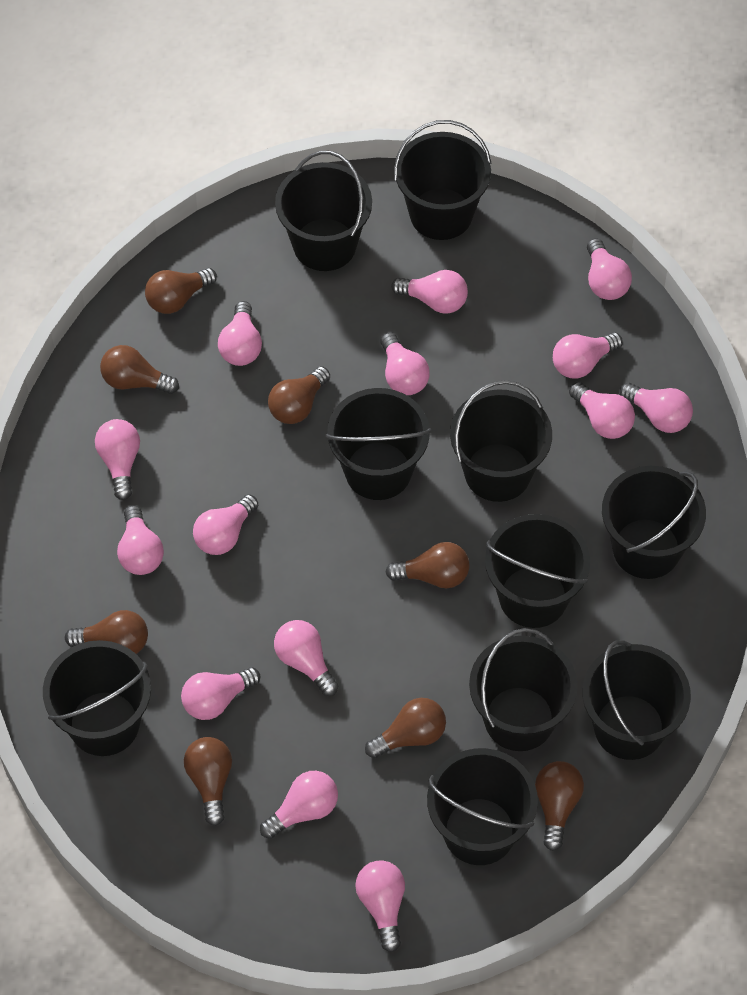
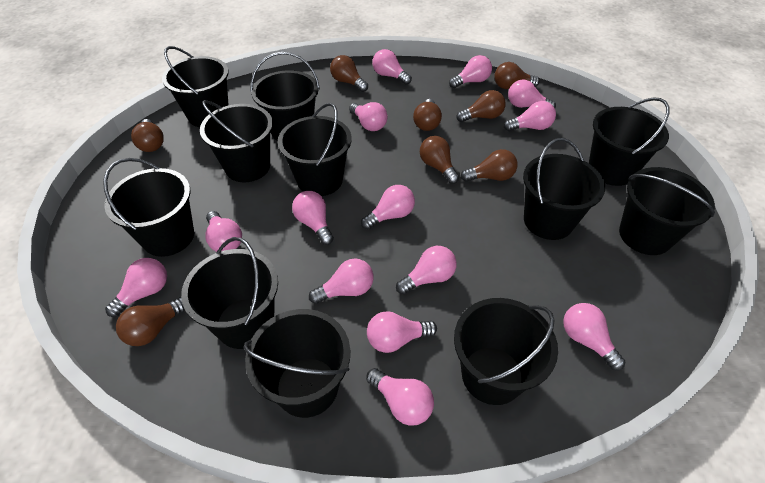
black bucket: 10 -> 11

